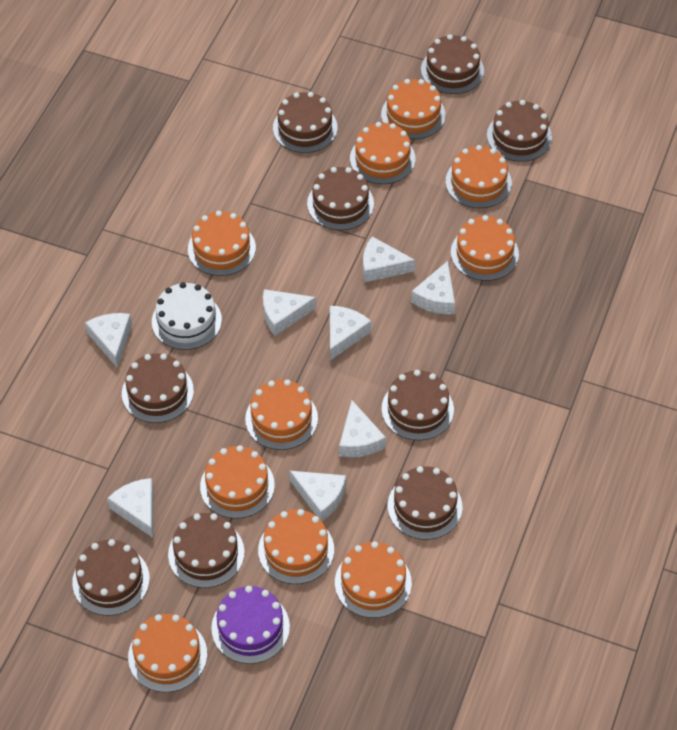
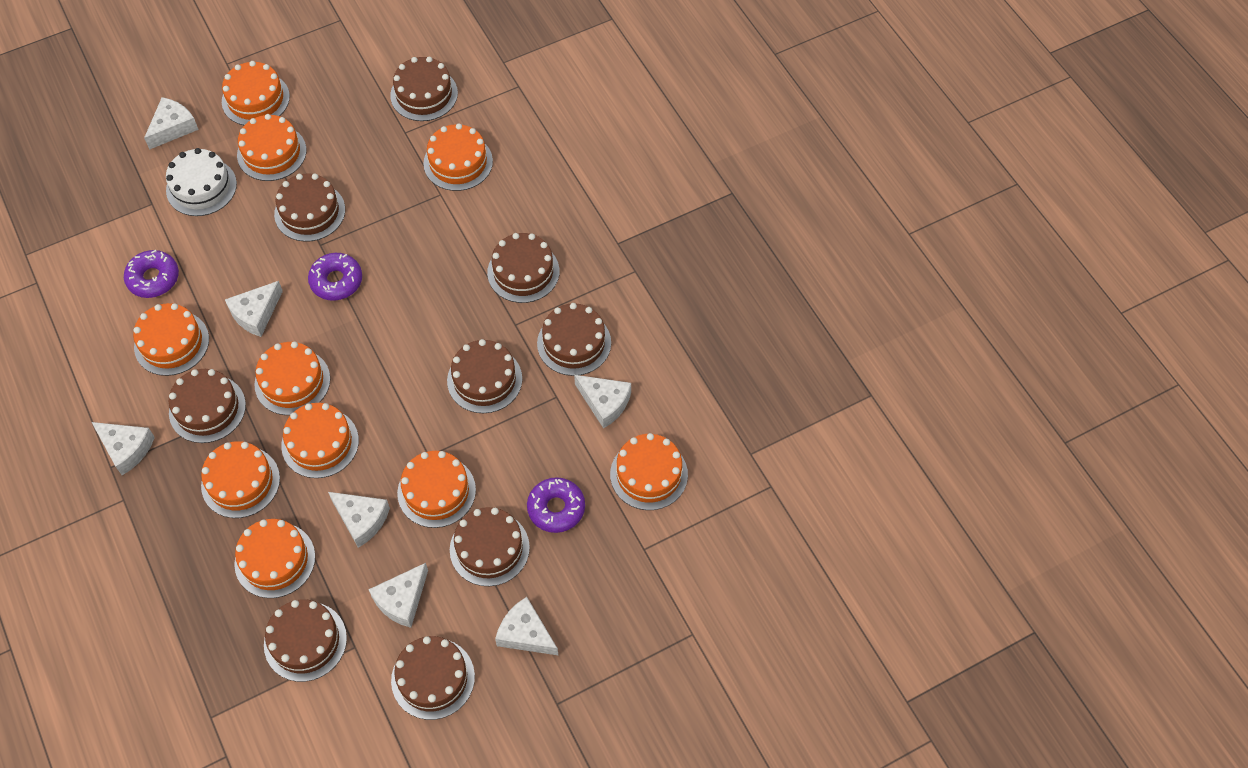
purple cake: 1 -> 0
purple donut: 0 -> 3
white cheese: 8 -> 7

